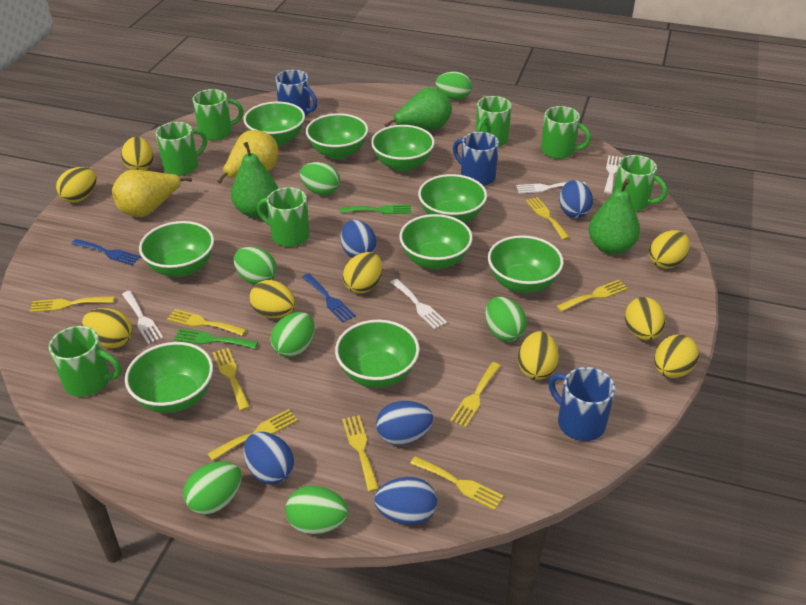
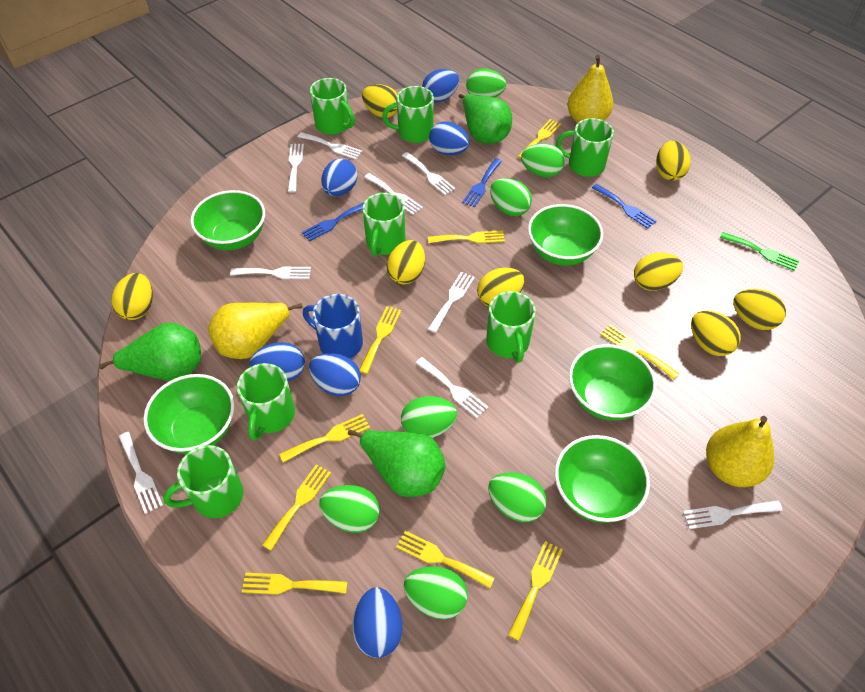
blue egg: 5 -> 6
blue fork: 2 -> 3
blue mug: 3 -> 1
green bowl: 9 -> 5
green fork: 2 -> 1
white fork: 4 -> 9
yellow egg: 9 -> 8
yellow pear: 2 -> 3

